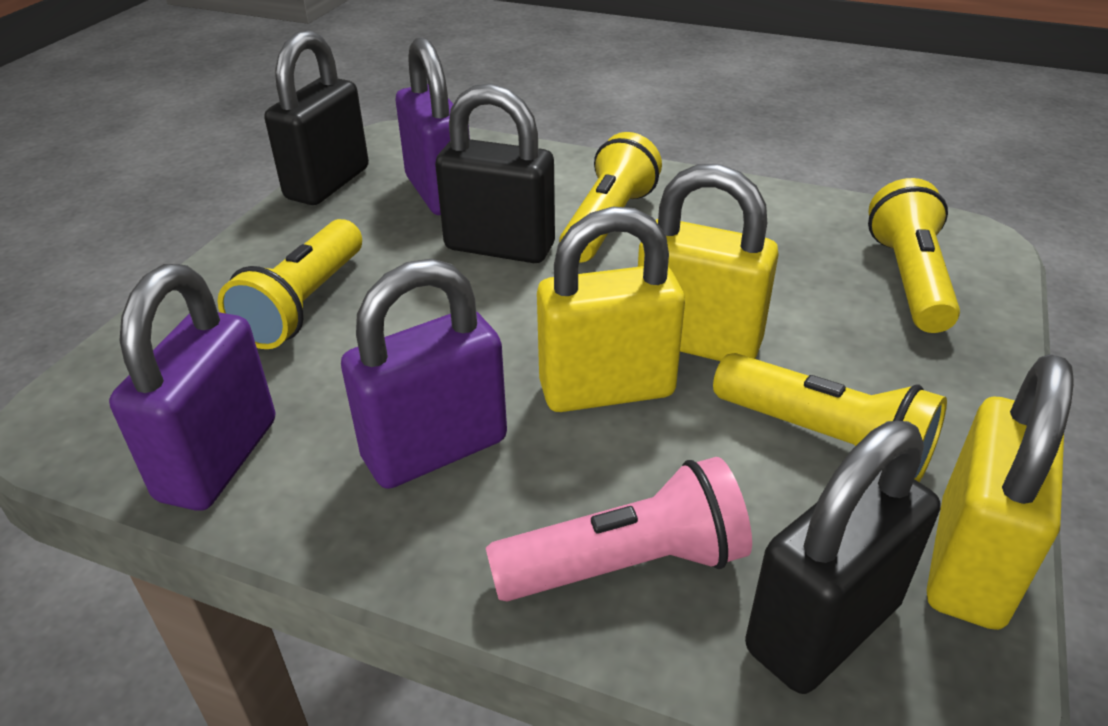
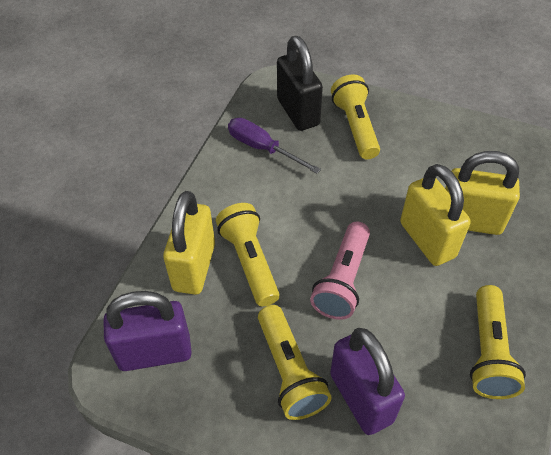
black padlock: 3 -> 1
purple padlock: 3 -> 2
purple screwdriver: 0 -> 1

